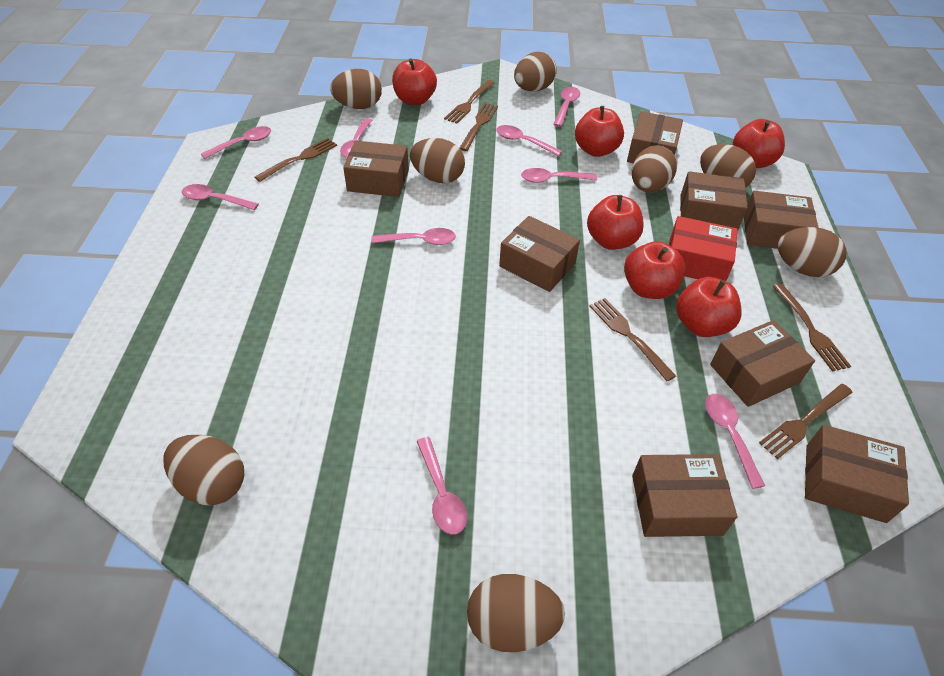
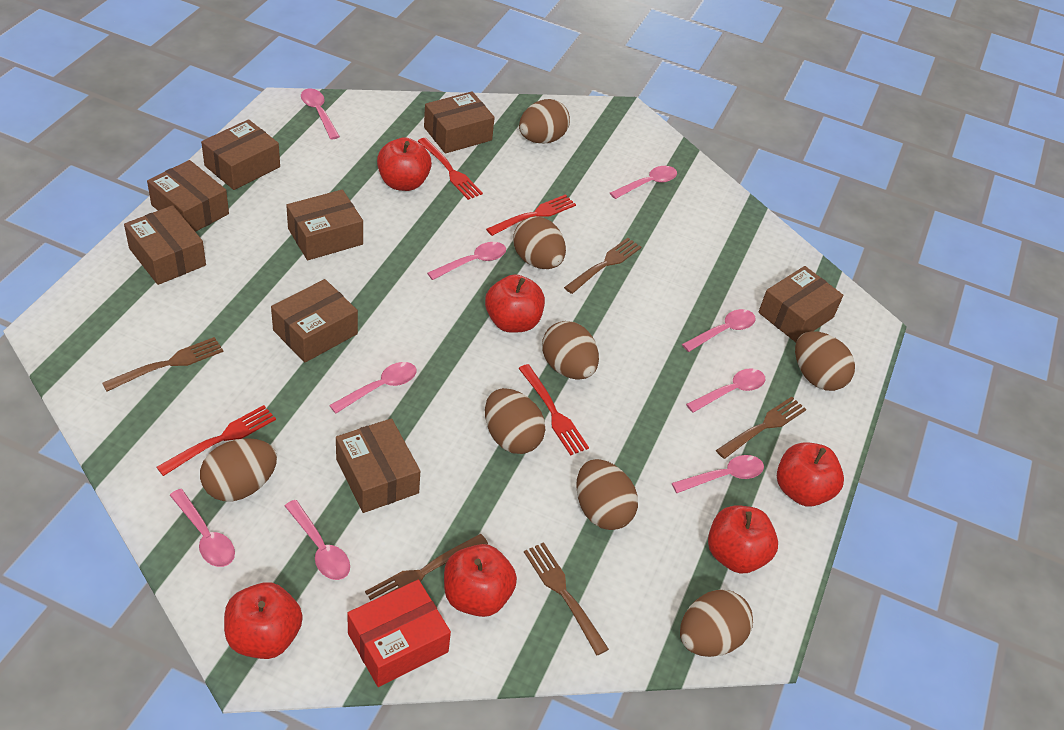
brown fork: 6 -> 5
red fork: 0 -> 4

